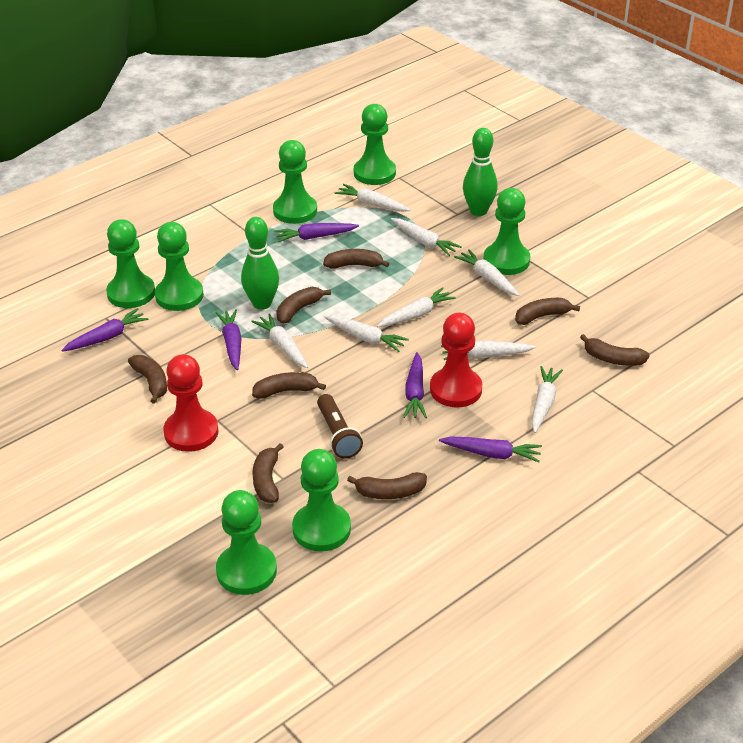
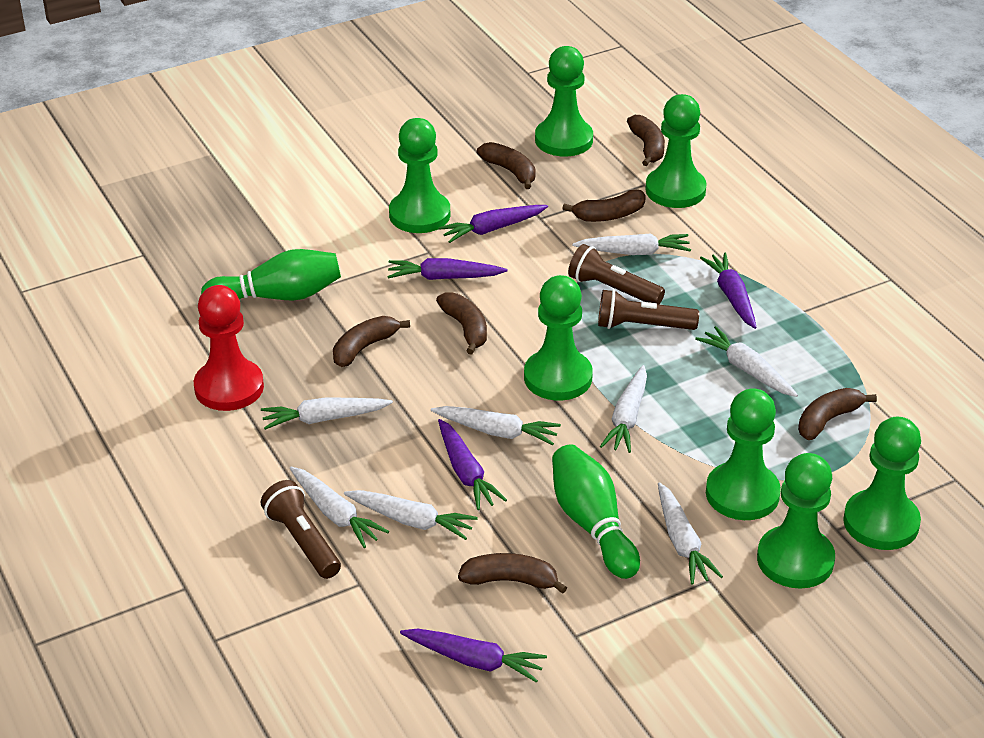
brown banana: 8 -> 7
brown flashlight: 1 -> 3
red pawn: 2 -> 1

